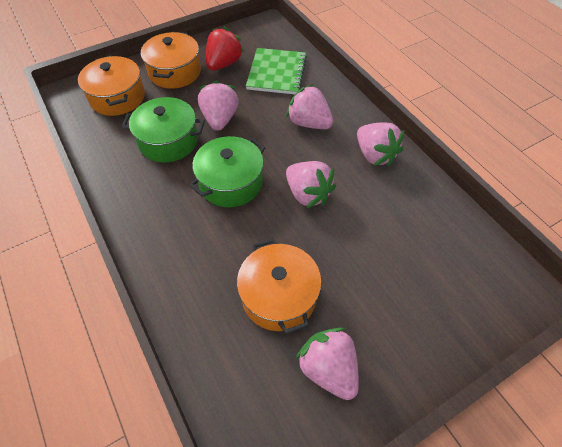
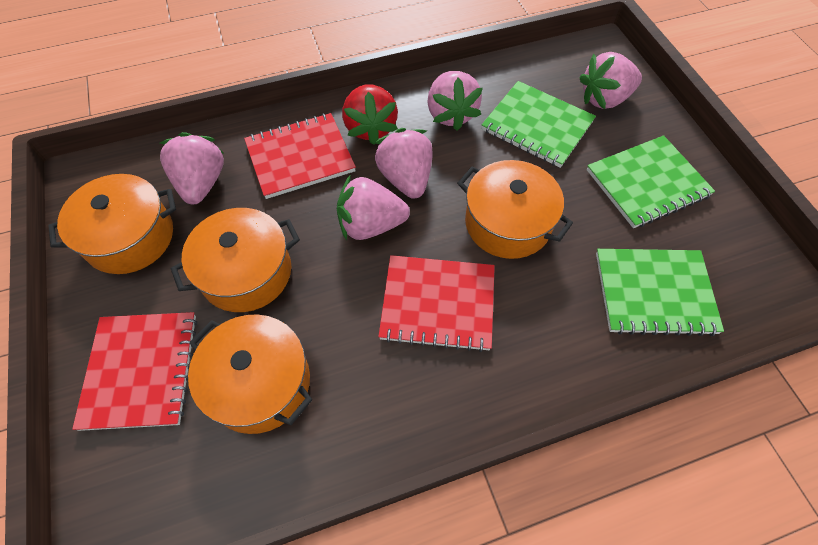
green notebook: 1 -> 3
green pot: 2 -> 0
orange pot: 3 -> 4
red notebook: 0 -> 3

